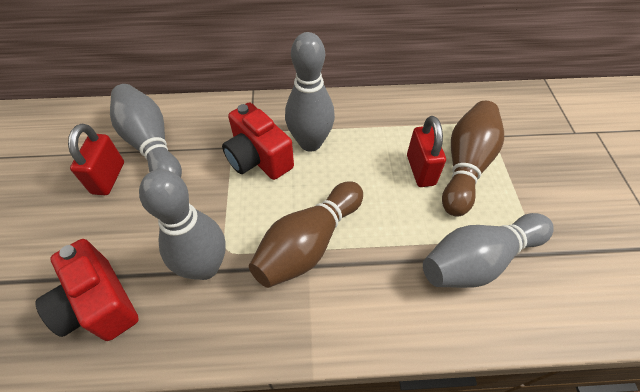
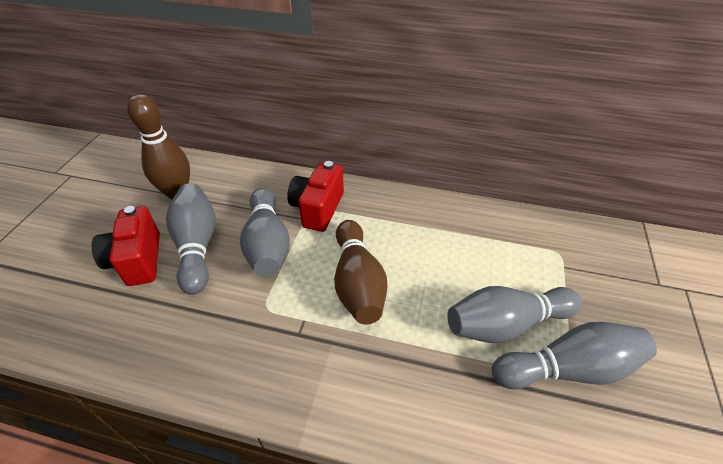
red padlock: 2 -> 0

